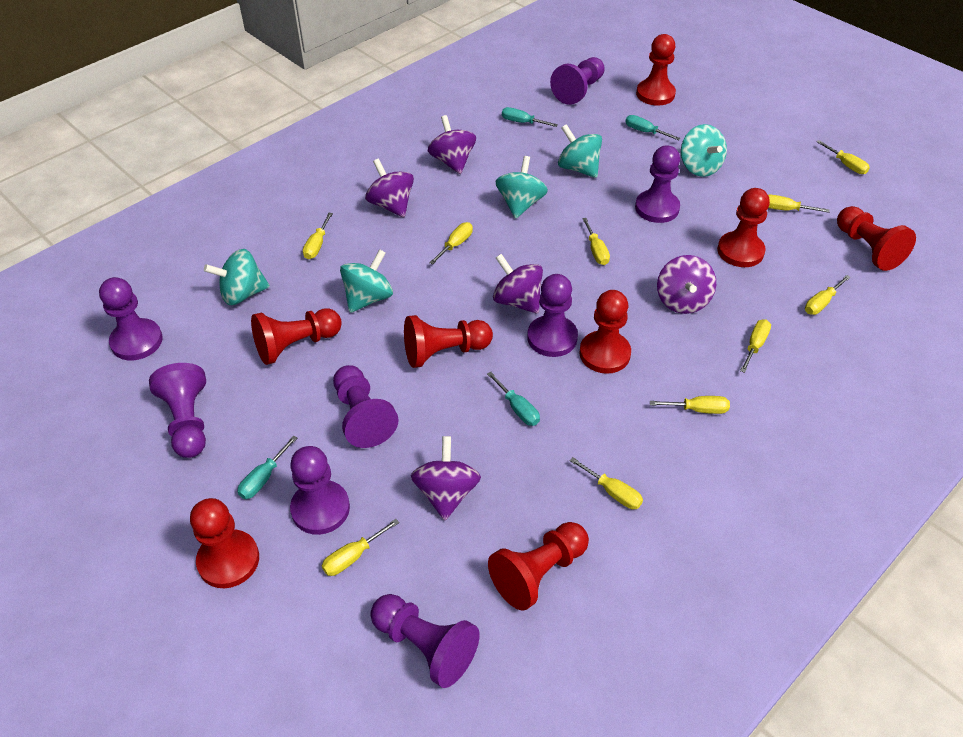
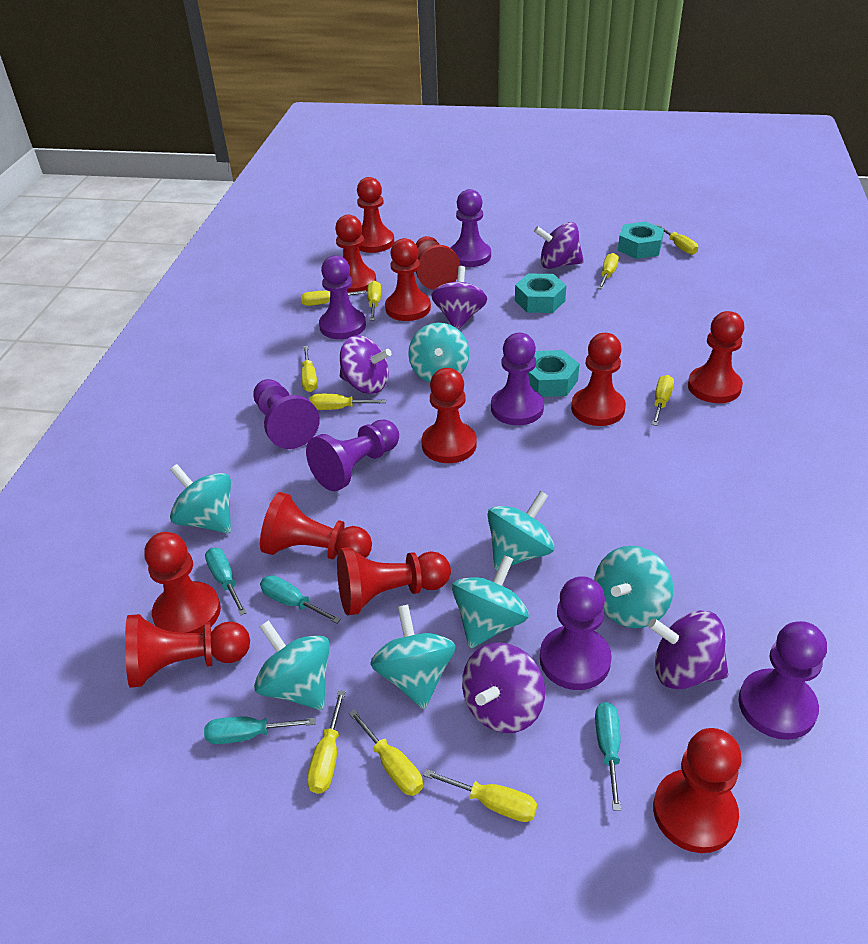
purple pawn: 8 -> 7
red pawn: 8 -> 12
turquoise nut: 0 -> 3
turquoise spinning top: 5 -> 7

